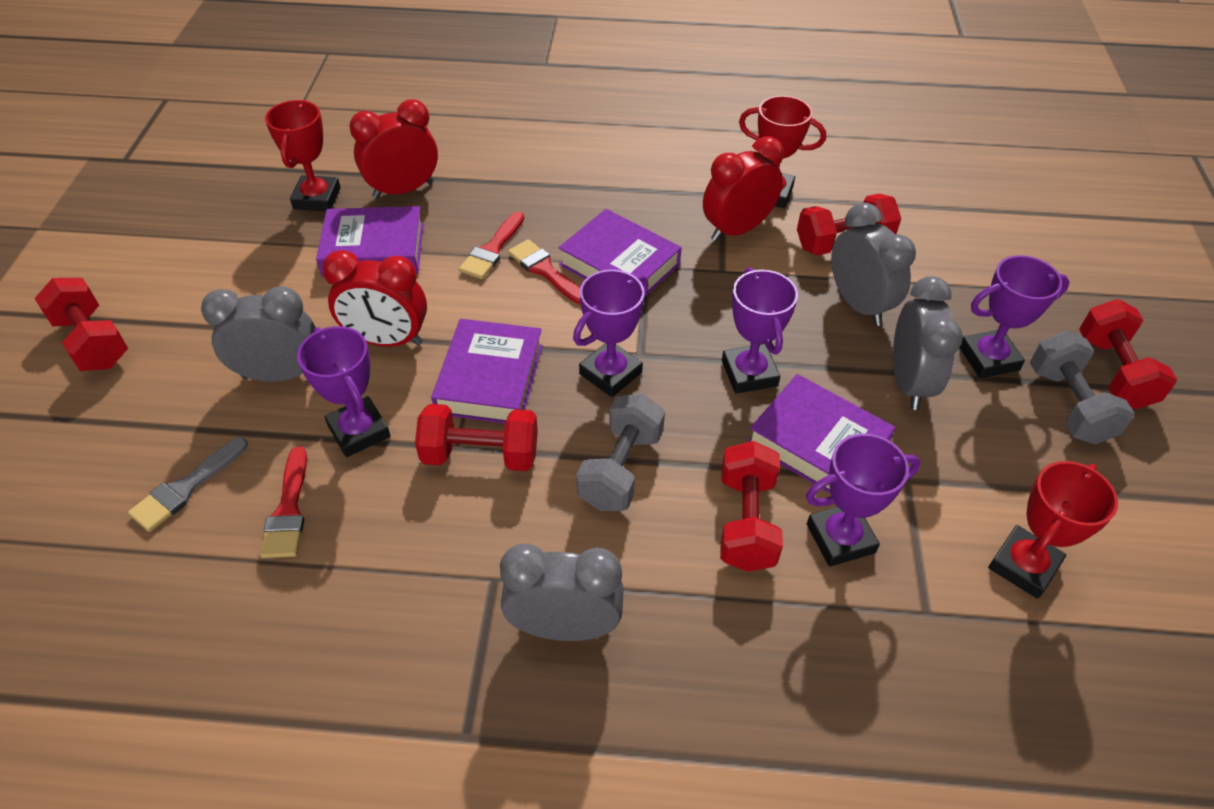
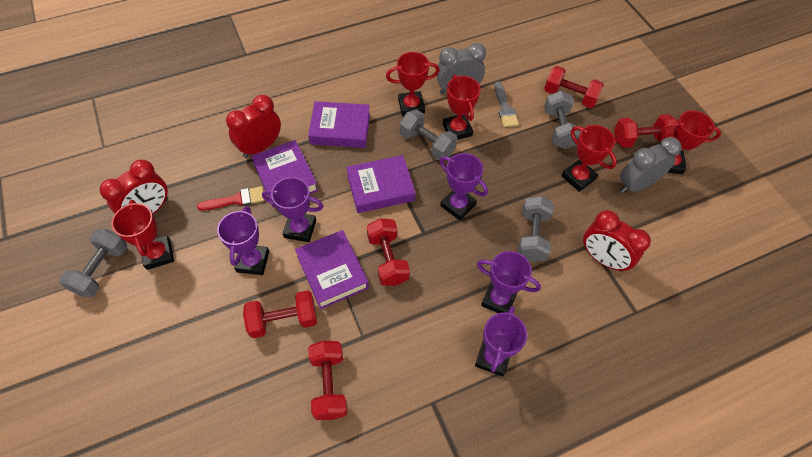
grey clock: 4 -> 2
grey dumbbell: 2 -> 4
red brush: 3 -> 1
red trophy: 3 -> 5

